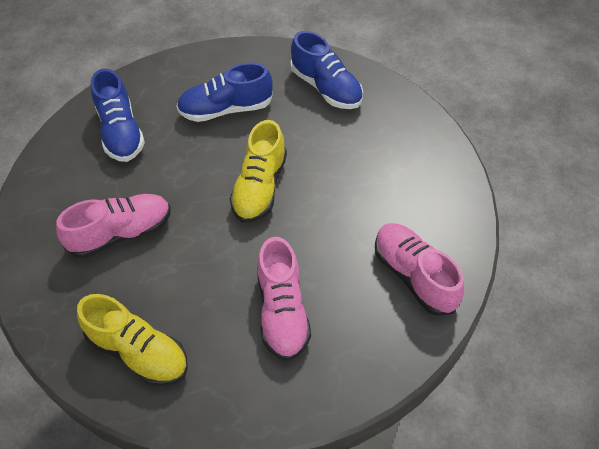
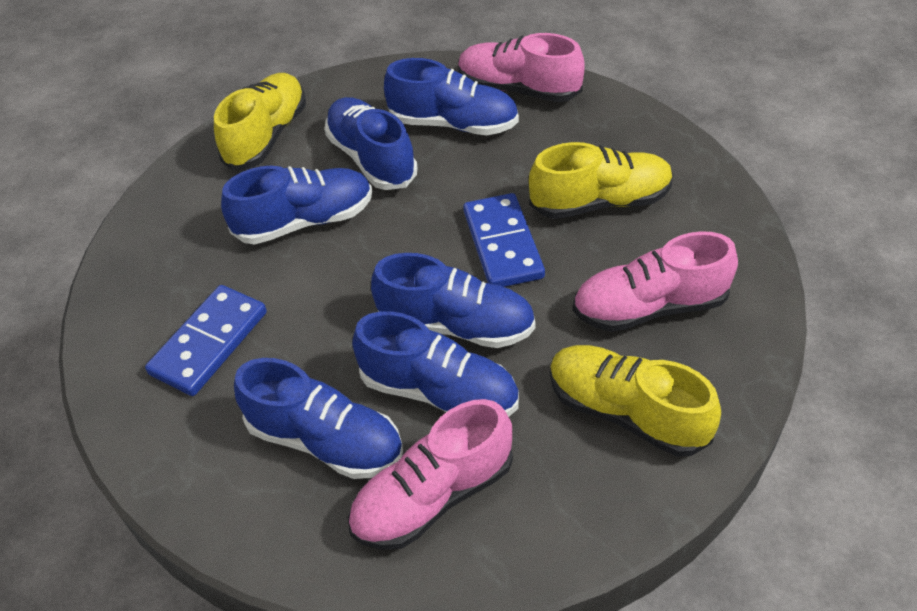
blue domino: 0 -> 2
blue shoe: 3 -> 6
yellow shoe: 2 -> 3

